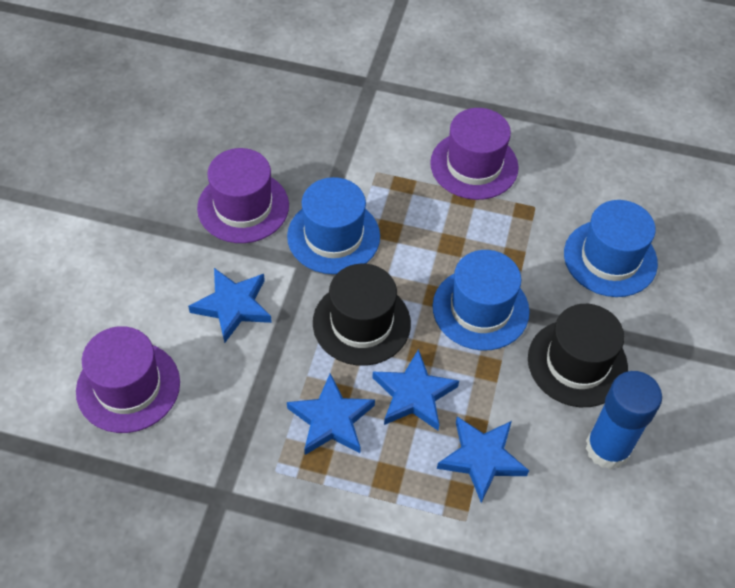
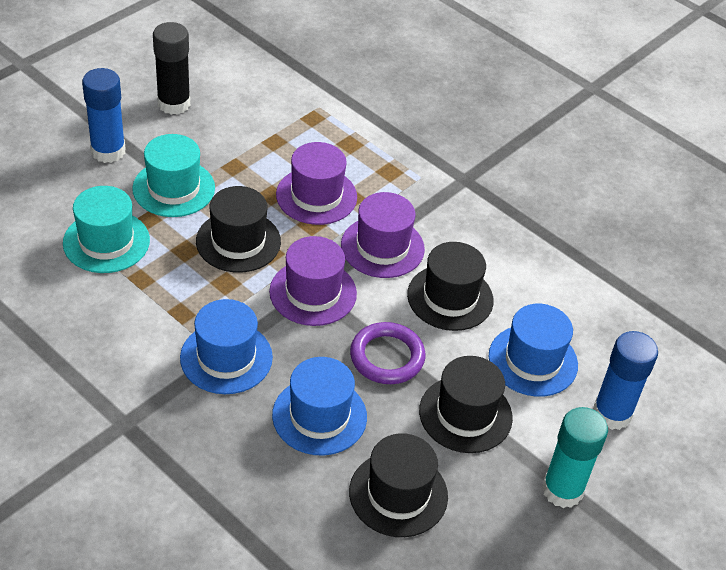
black glue stick: 0 -> 1
black hat: 2 -> 4
blue glue stick: 1 -> 2
blue star: 4 -> 0
purple ring: 0 -> 1
turquoise glue stick: 0 -> 1
turquoise hat: 0 -> 2

